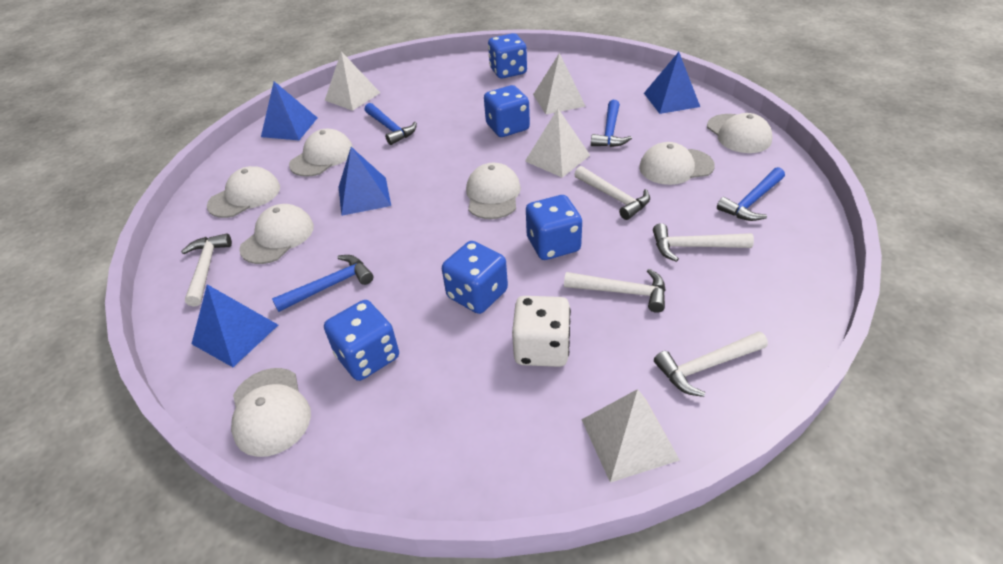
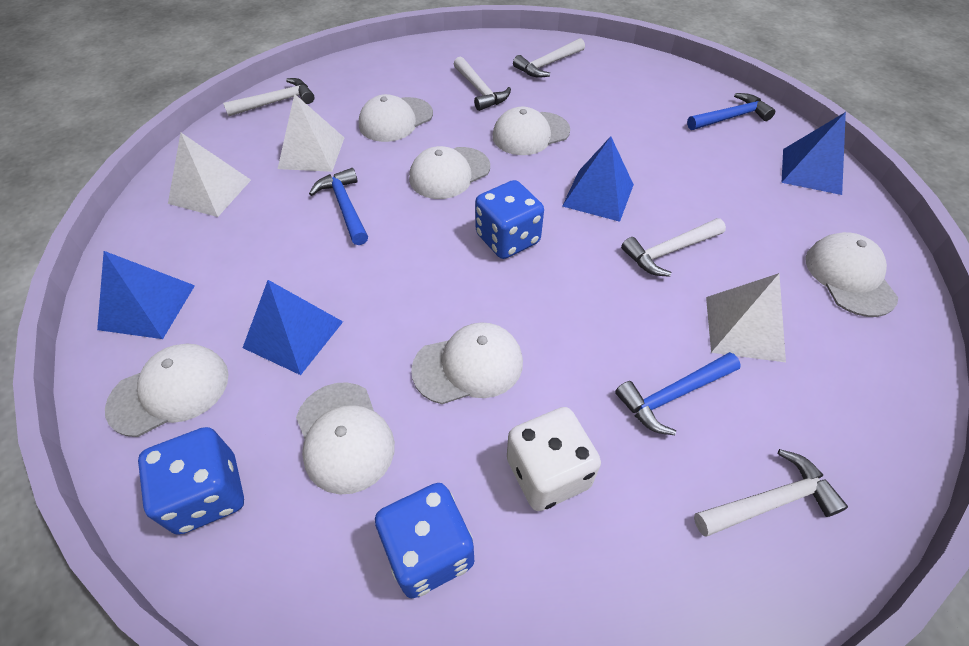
blue dice: 5 -> 3
blue hammer: 4 -> 3
white pyramid: 4 -> 3

